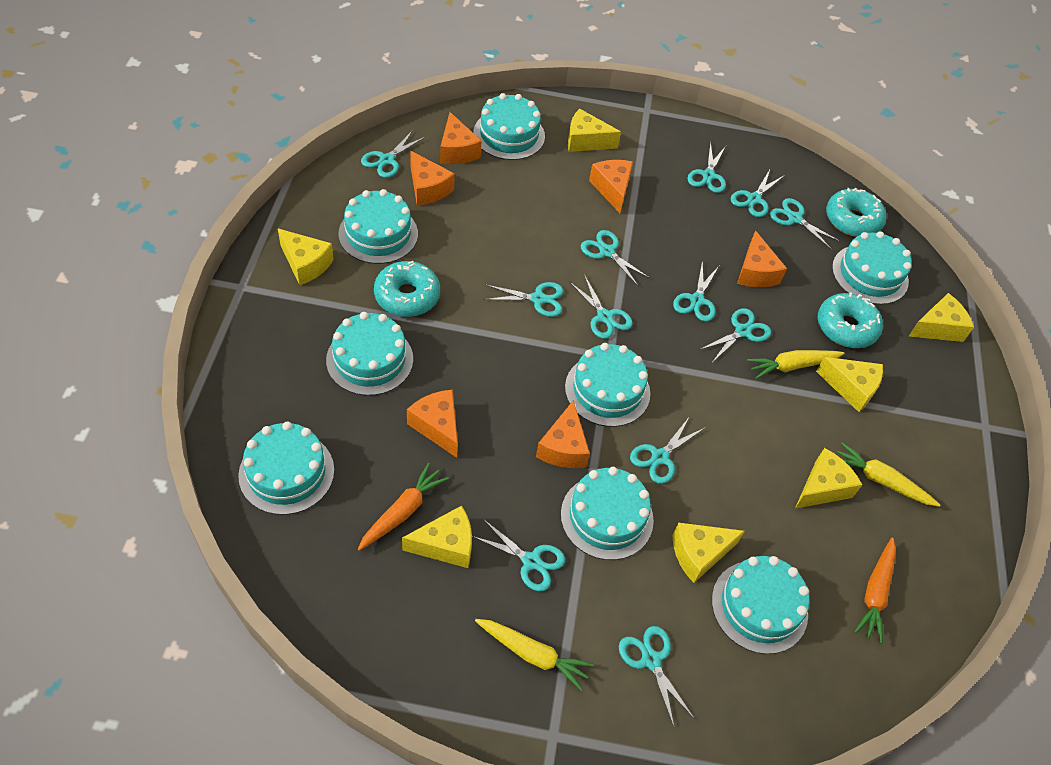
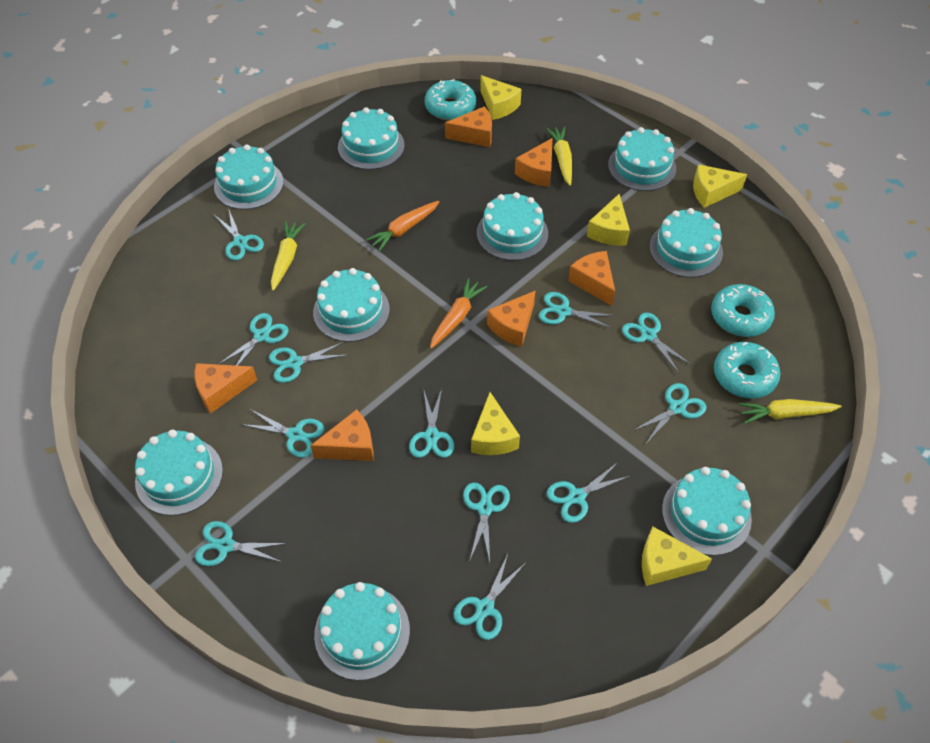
turquoise cake: 8 -> 9
yellow cheese: 7 -> 5

